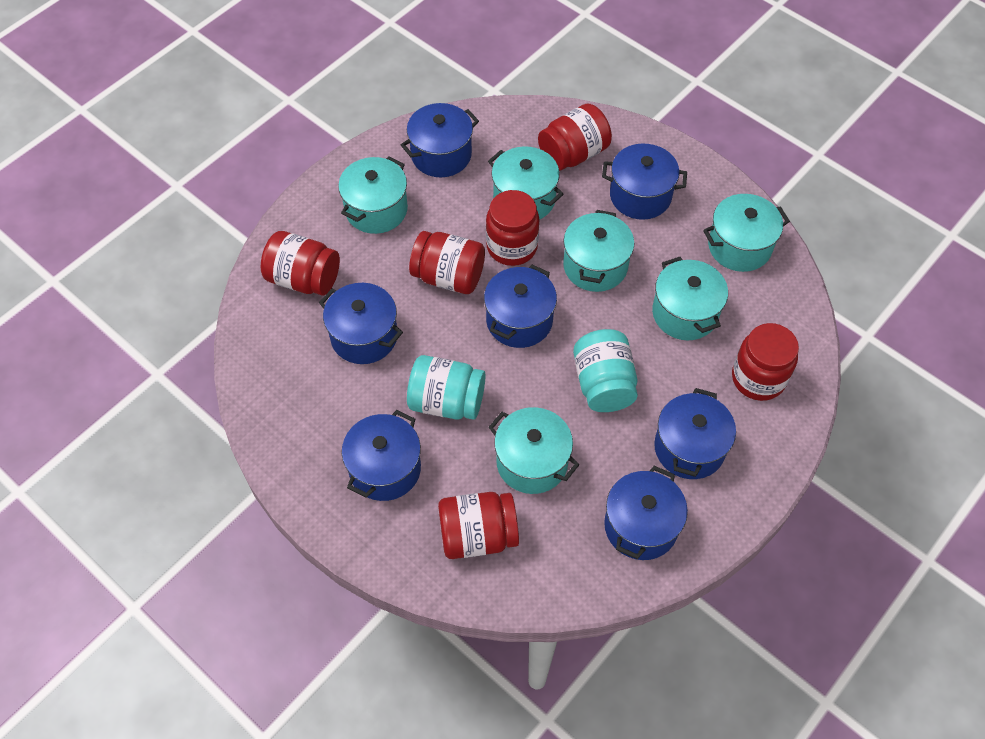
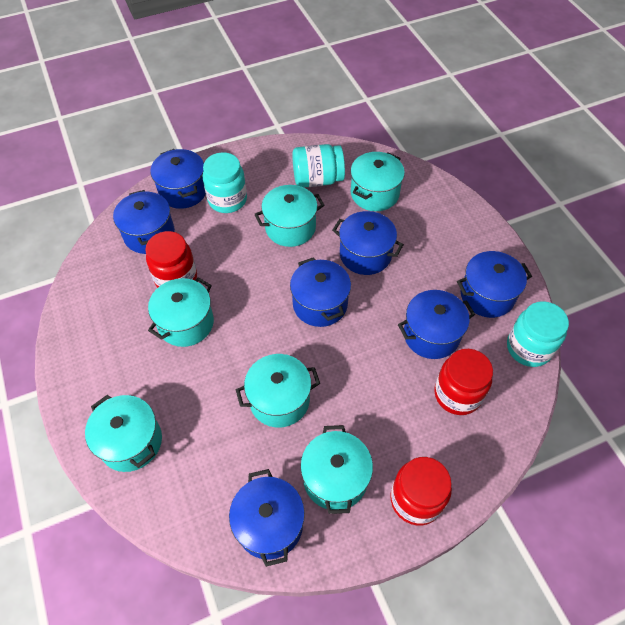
red jar: 6 -> 3
turquoise jar: 2 -> 3

